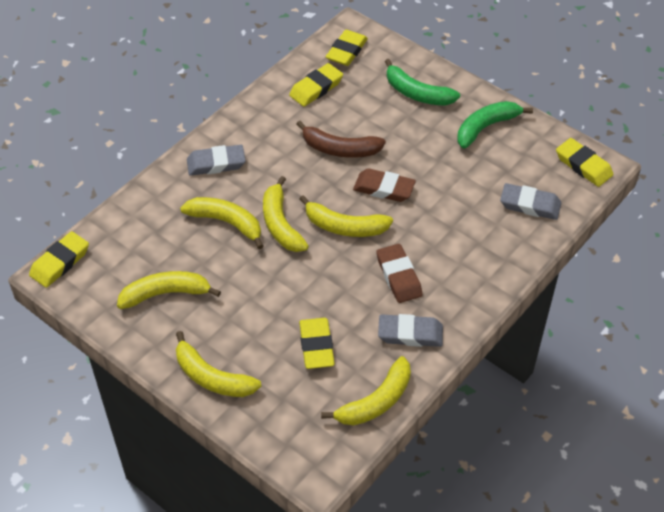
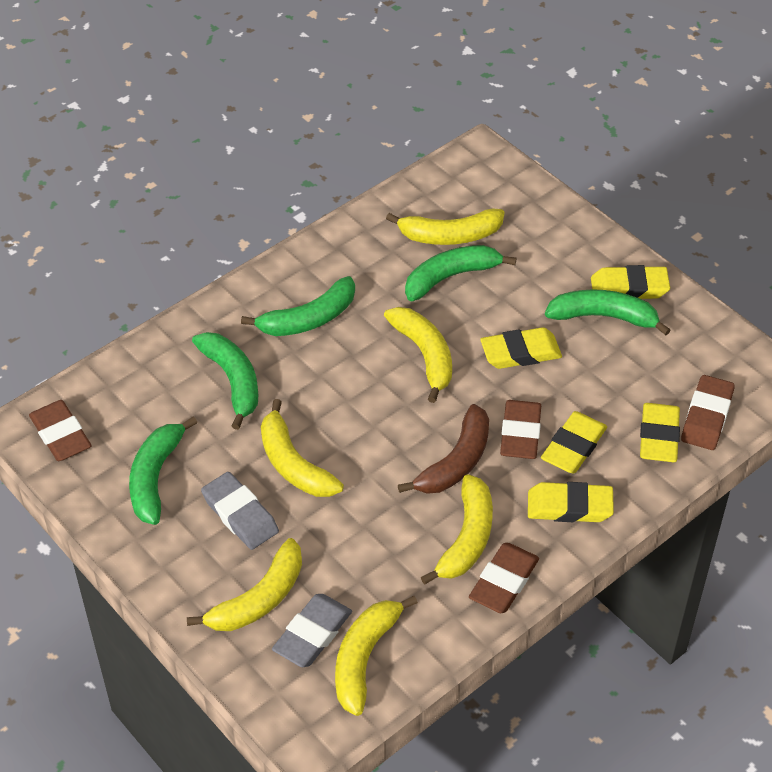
brown eraser: 2 -> 4
green banana: 2 -> 5
grey eraser: 3 -> 2

